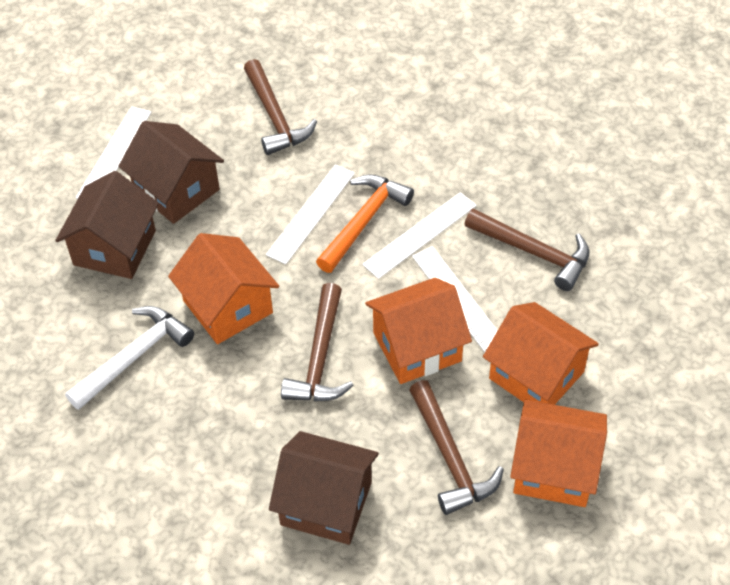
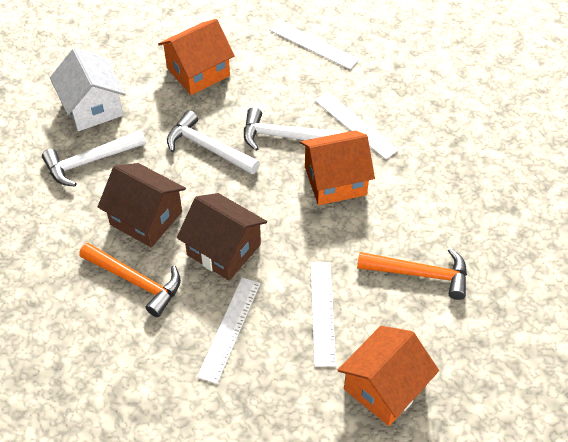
brown hammer: 4 -> 0
brown house: 3 -> 2
orange hammer: 1 -> 2
orange house: 4 -> 3
white hammer: 1 -> 3
white house: 0 -> 1

